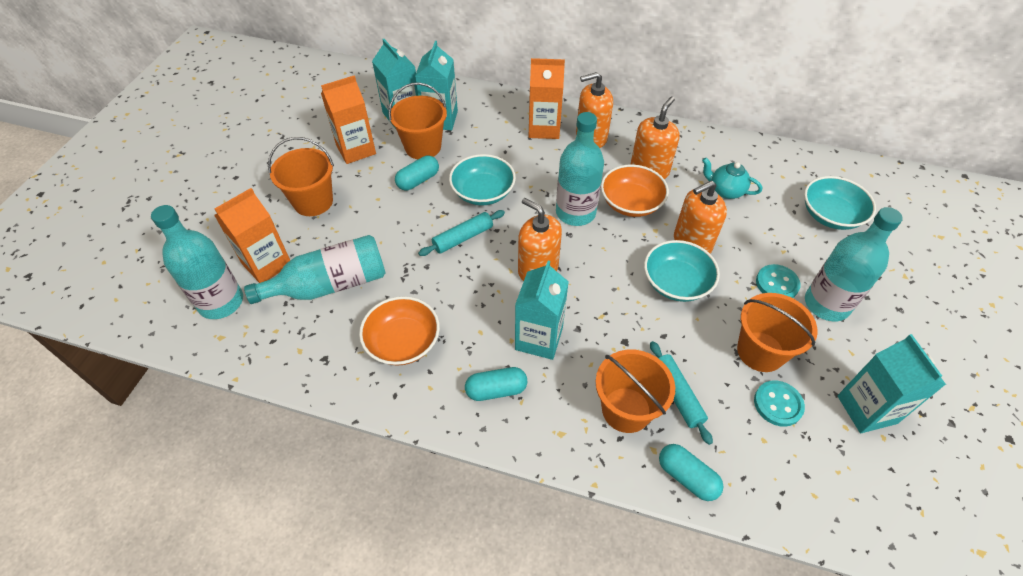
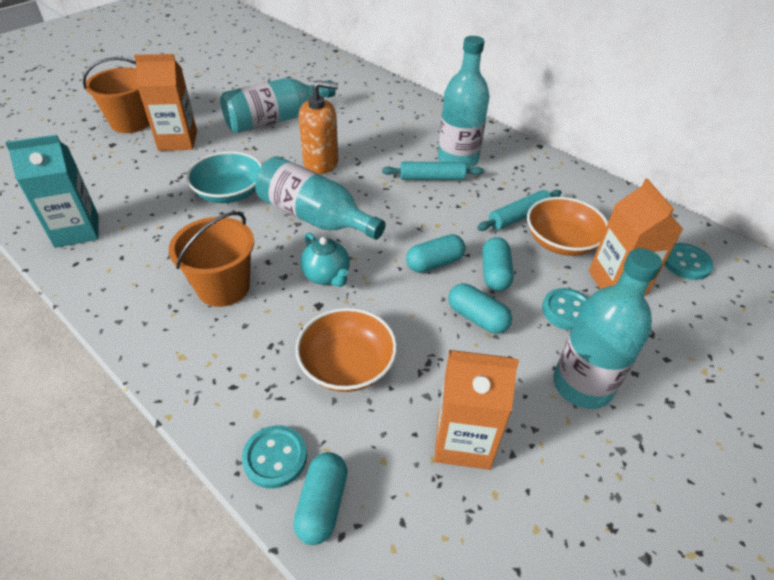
orange bucket: 4 -> 2
orange soap dispenser: 4 -> 1
turquoise bowl: 3 -> 1
turquoise button: 2 -> 3
turquoise capsule: 3 -> 4
turquoise carton: 4 -> 1

